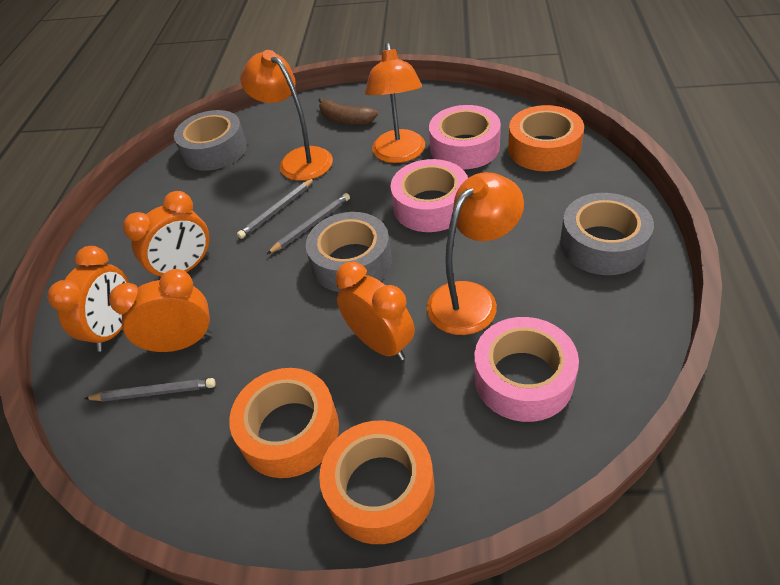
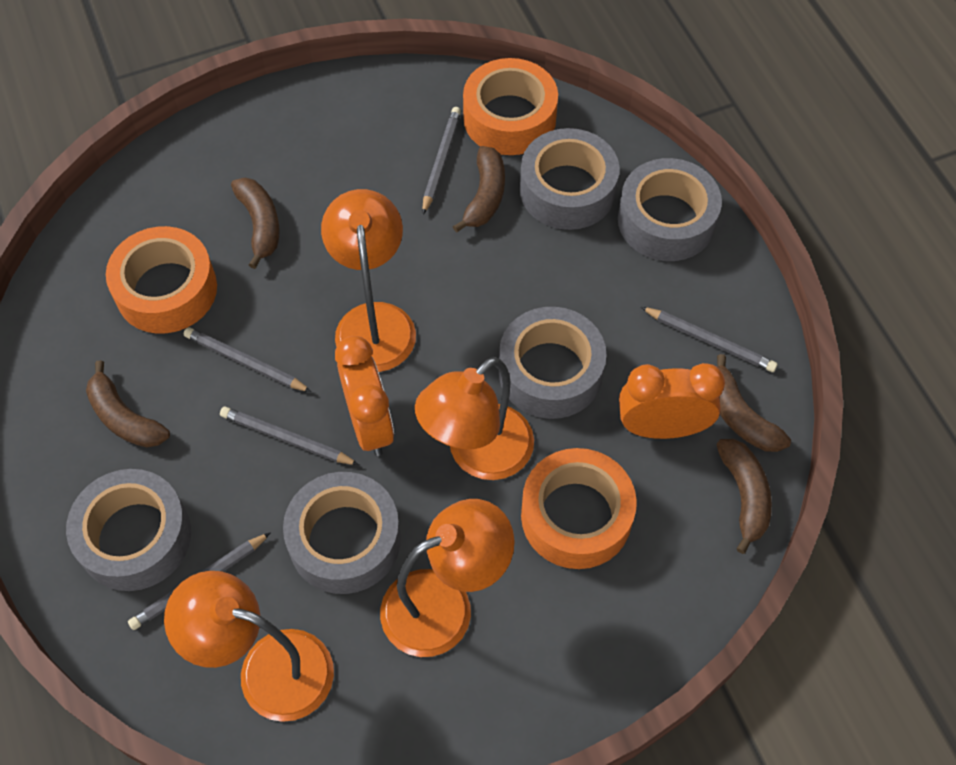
brown banana: 1 -> 5
grey pencil: 3 -> 5
grey tape: 3 -> 5
orange clock: 4 -> 2
orange lamp: 3 -> 4
pink tape: 3 -> 0

